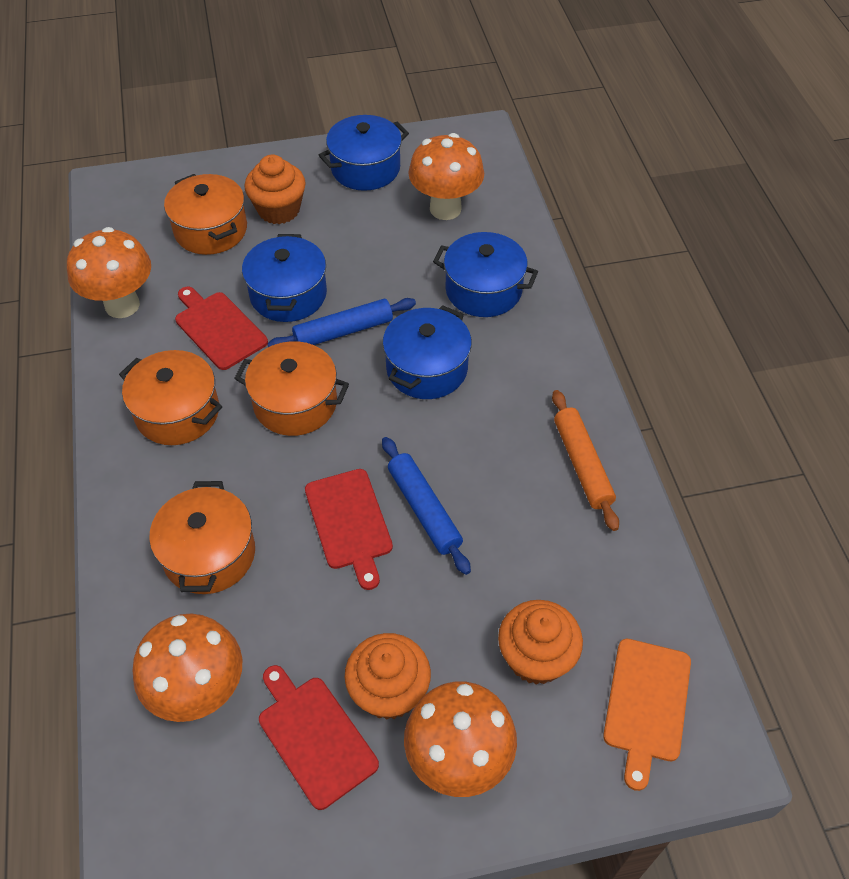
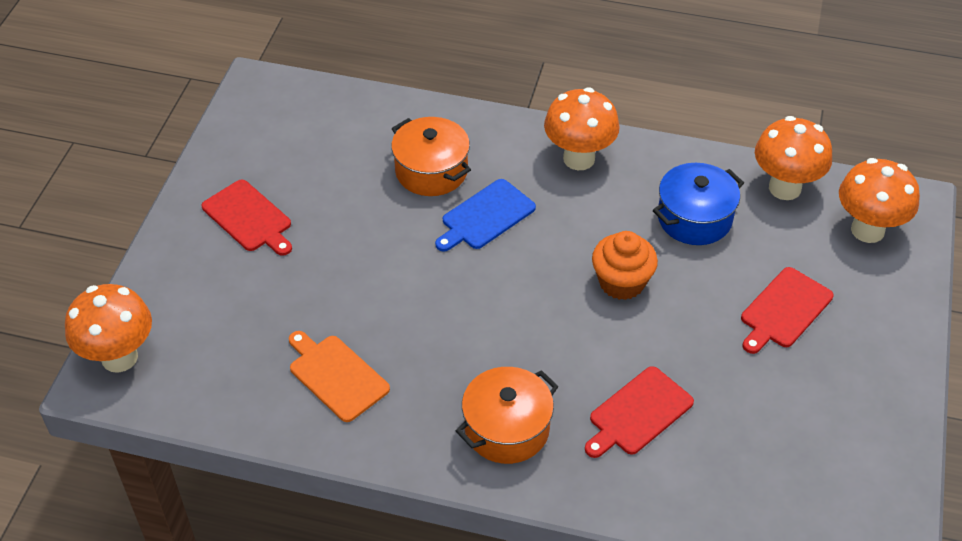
blue cutting board: 0 -> 1
blue pot: 4 -> 1
blue rolling pin: 2 -> 0
orange cupcake: 3 -> 1
orange pot: 4 -> 2
orange rolling pin: 1 -> 0

